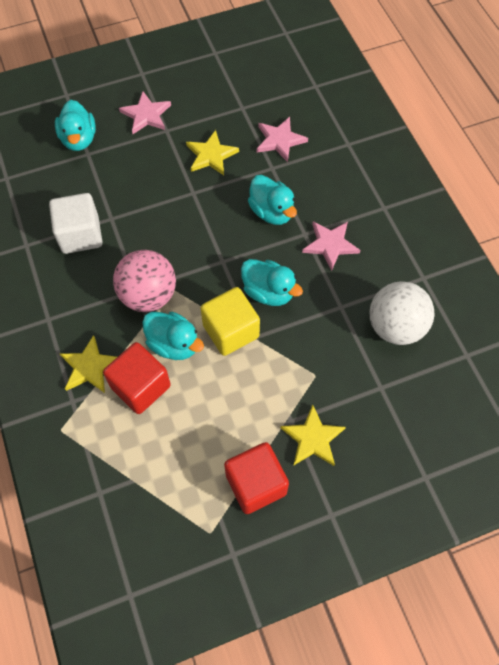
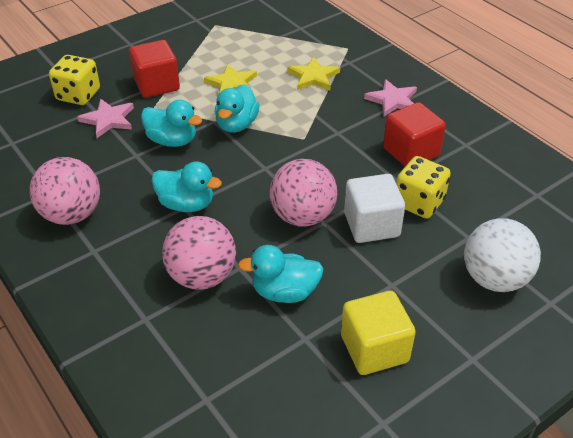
pink ball: 1 -> 3
pink star: 3 -> 2
yellow dice: 0 -> 2
yellow star: 3 -> 2

